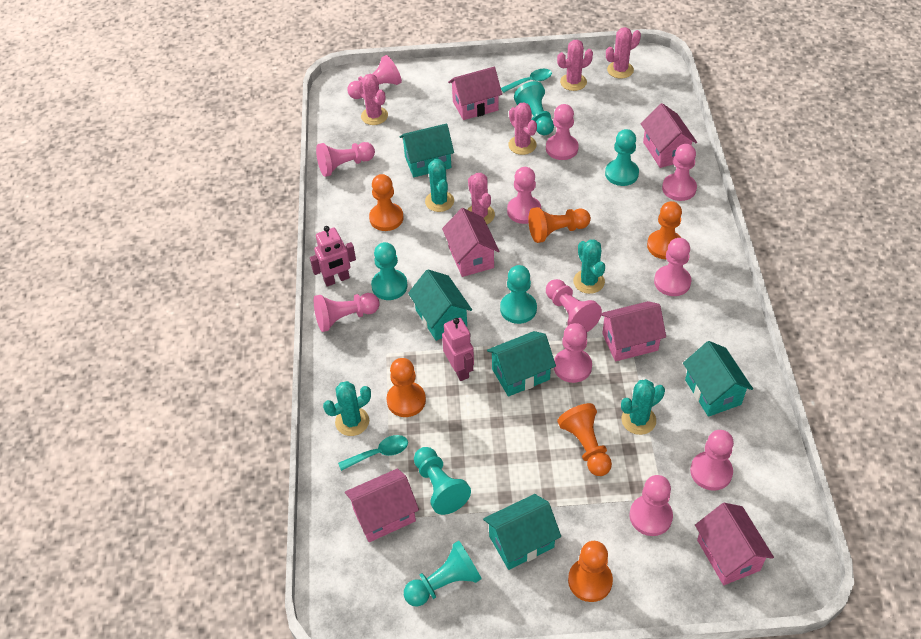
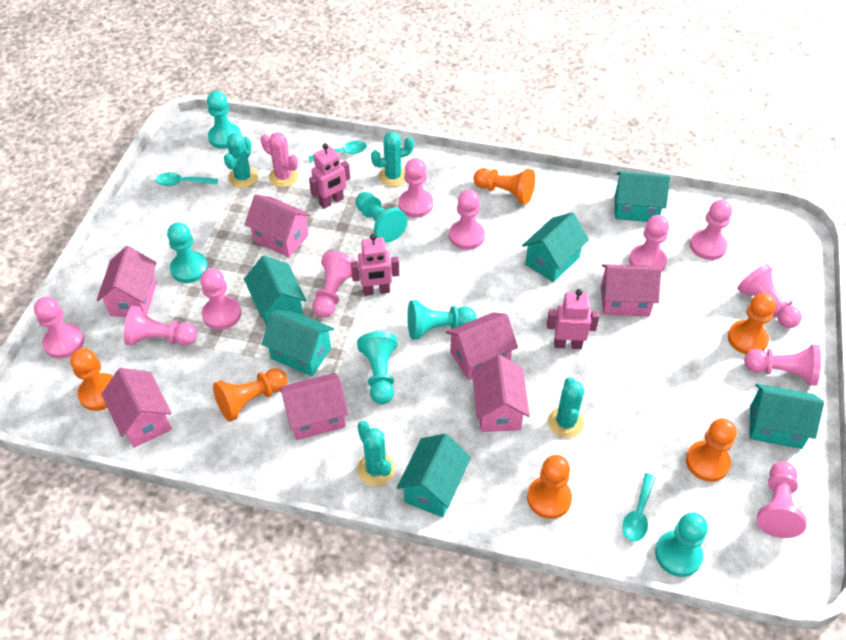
pink cactus: 5 -> 1
pink house: 6 -> 7
pink robot: 2 -> 3
turquoise house: 5 -> 6
turquoise spoon: 2 -> 3

